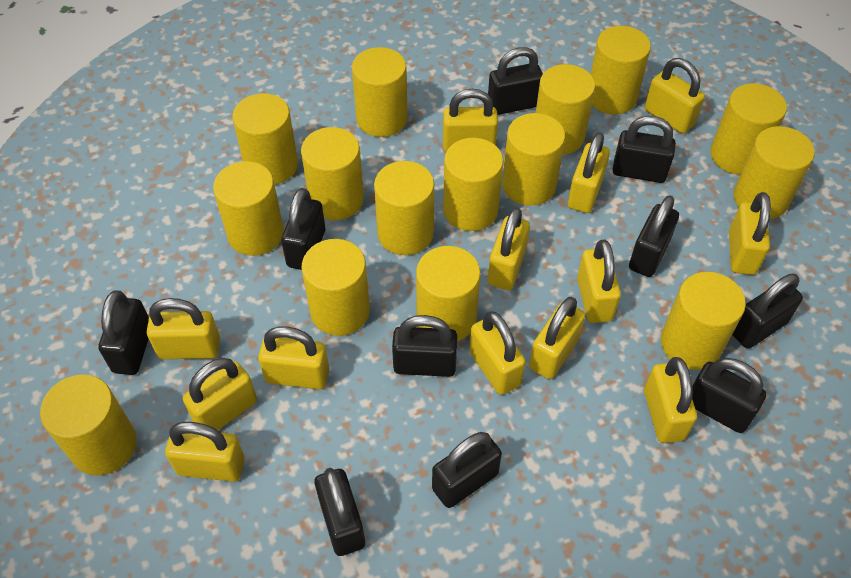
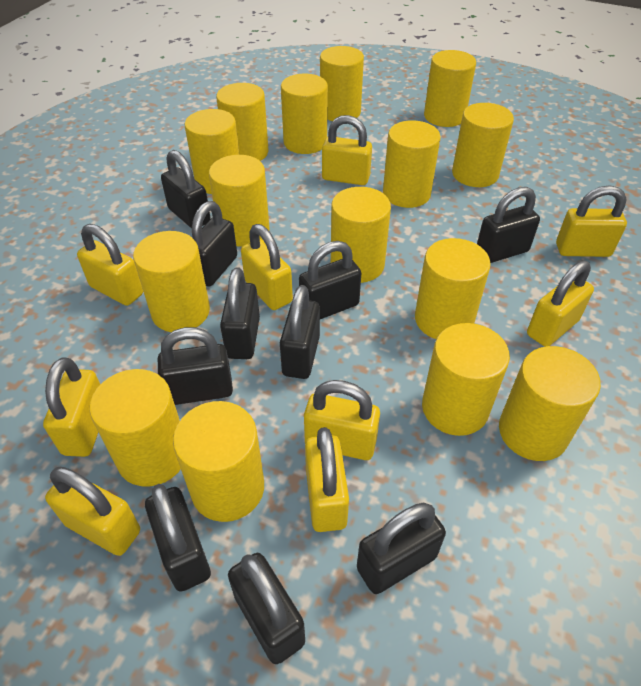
yellow padlock: 13 -> 9

